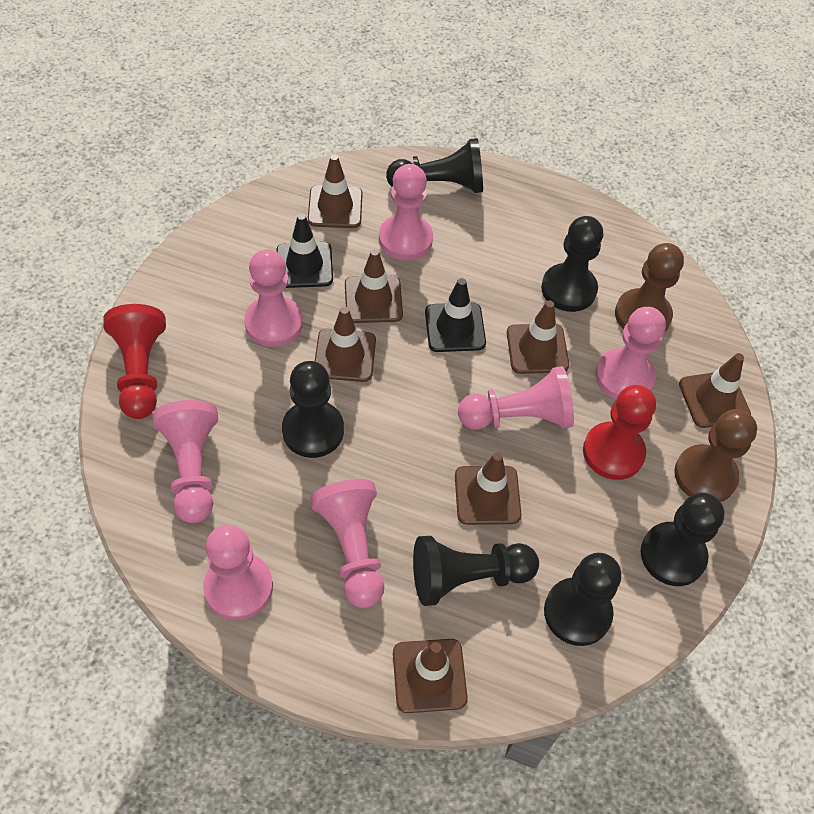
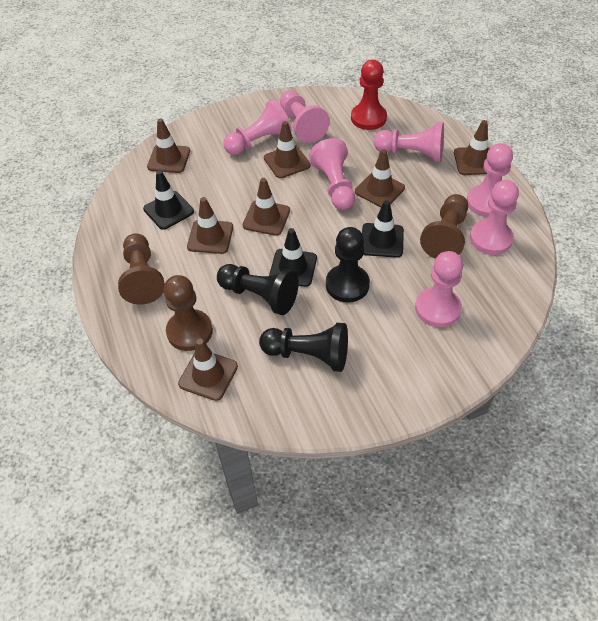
black pawn: 6 -> 3
black traffic cone: 2 -> 3
brown pawn: 2 -> 3
red pawn: 2 -> 1

